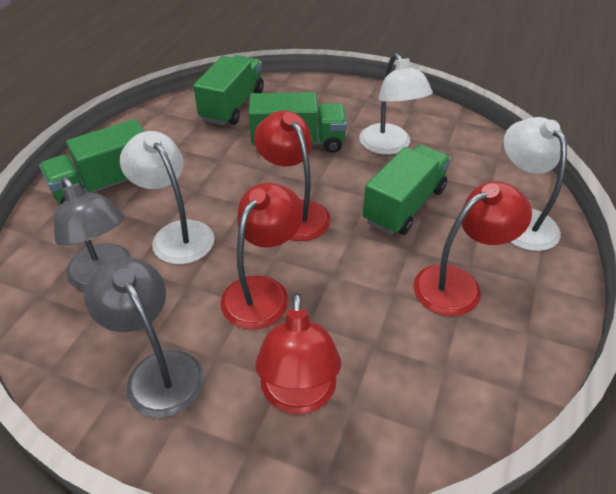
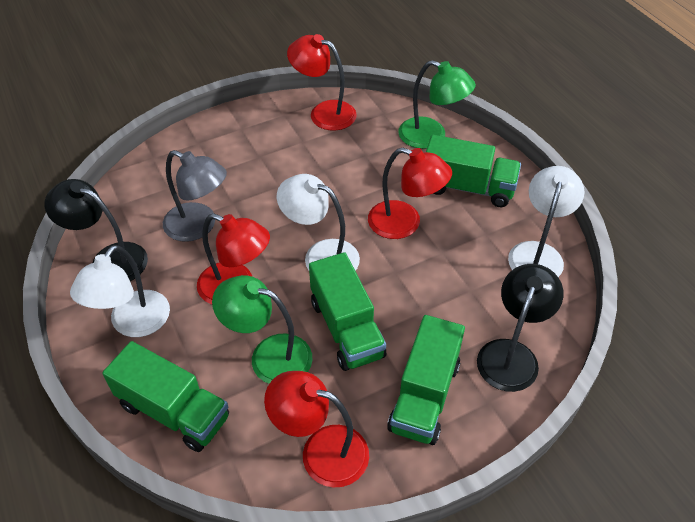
black lamp: 0 -> 2
green lamp: 0 -> 2
grey lamp: 2 -> 1

